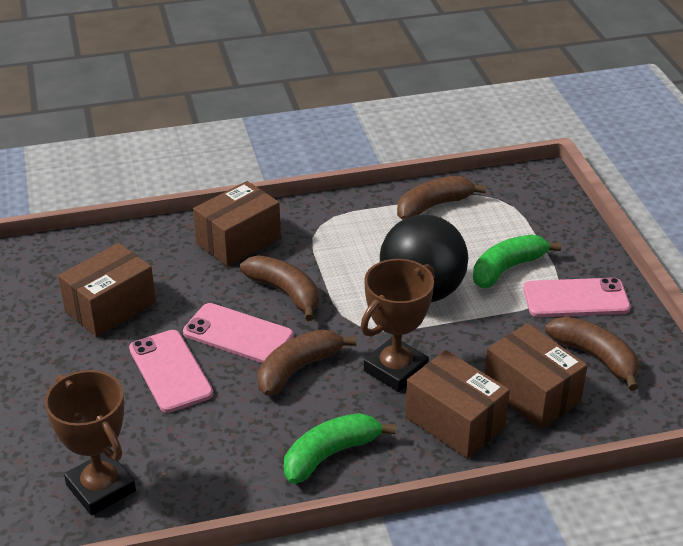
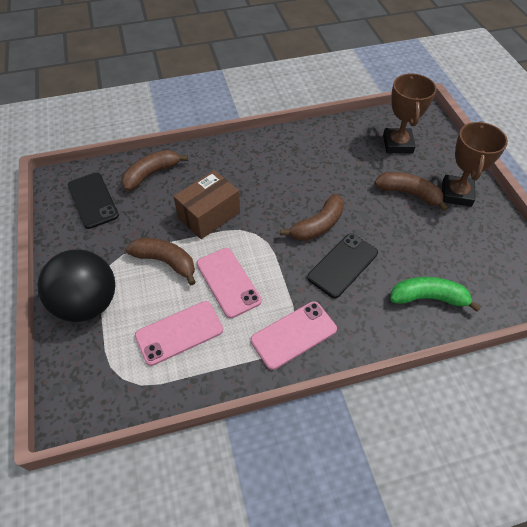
black phone: 0 -> 2
brown box: 4 -> 1
green banana: 2 -> 1

